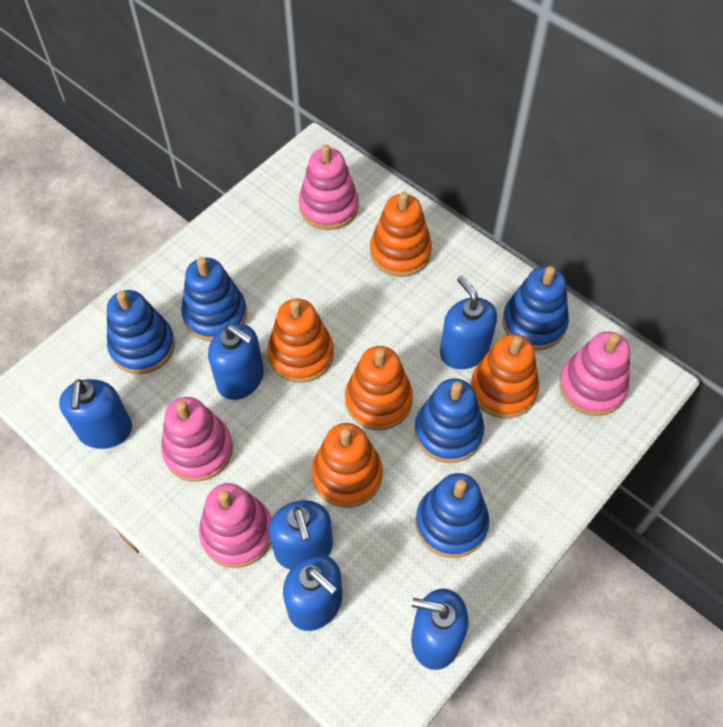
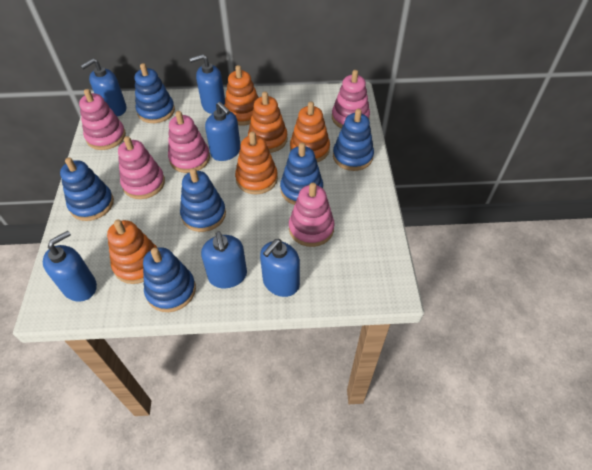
blue stacking toy: 5 -> 6
pink stacking toy: 4 -> 5

